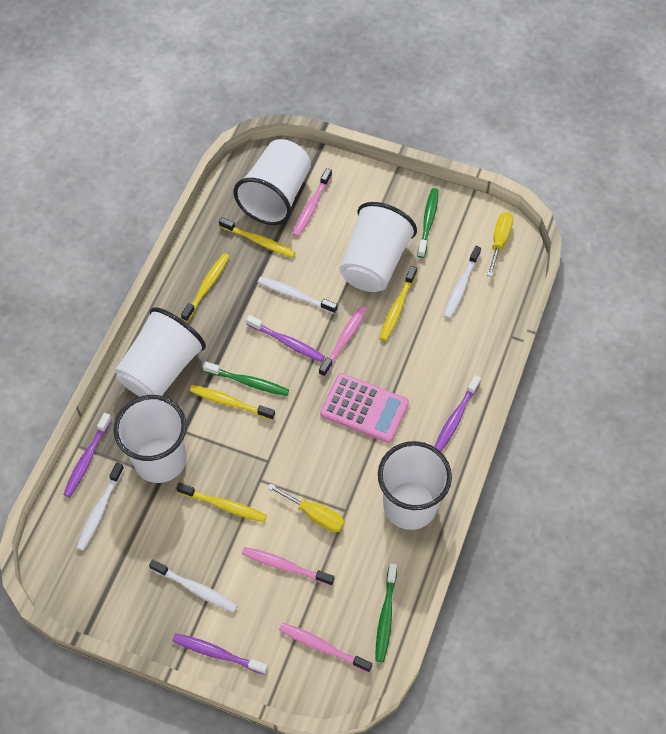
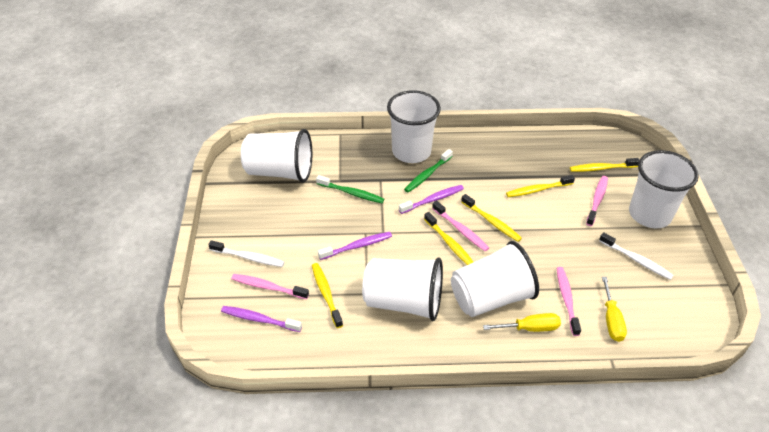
green toothbrush: 3 -> 2
pink calculator: 1 -> 0
purple toothbrush: 4 -> 3
white toothbrush: 4 -> 2

